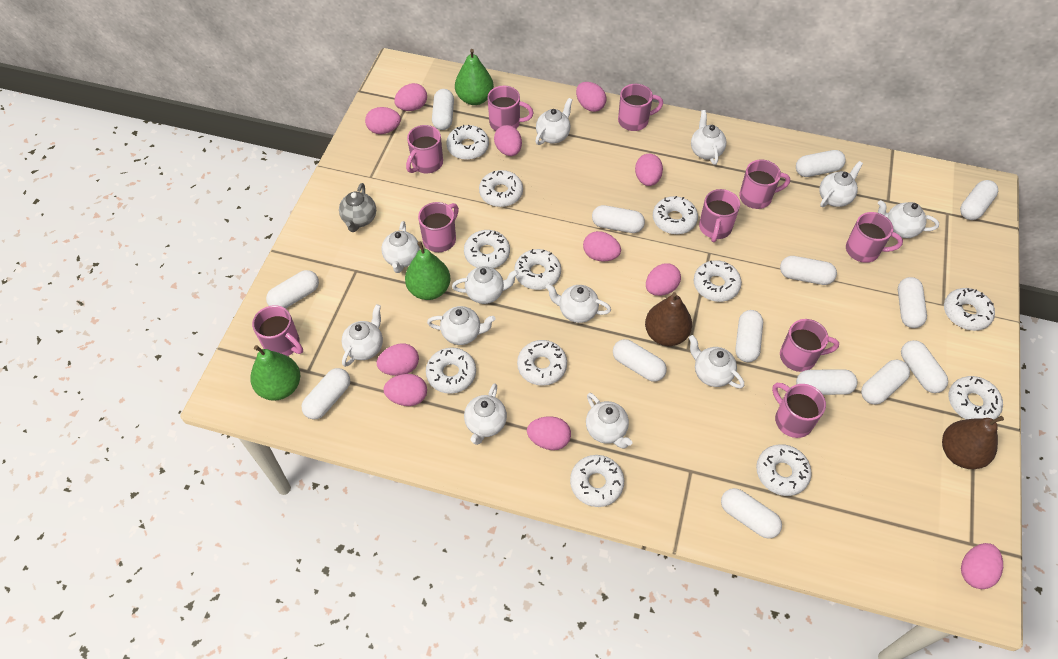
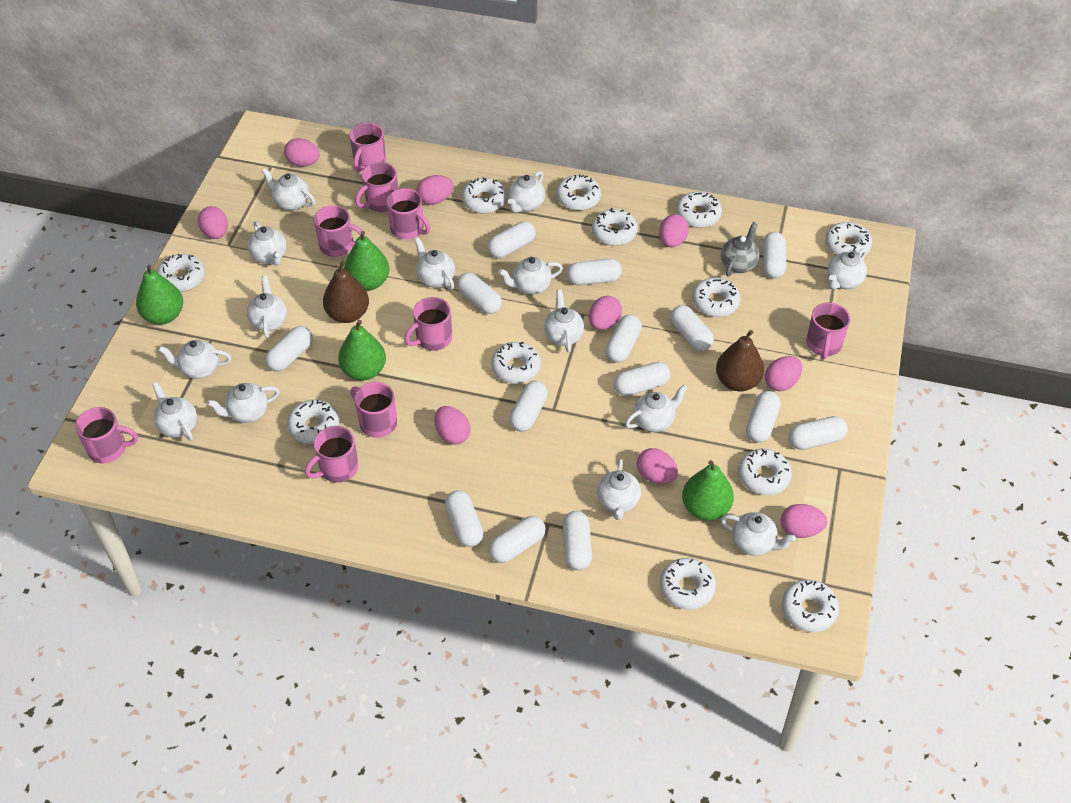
green pear: 3 -> 4
pink egg: 11 -> 9
pink mug: 10 -> 9
white teapot: 12 -> 14

